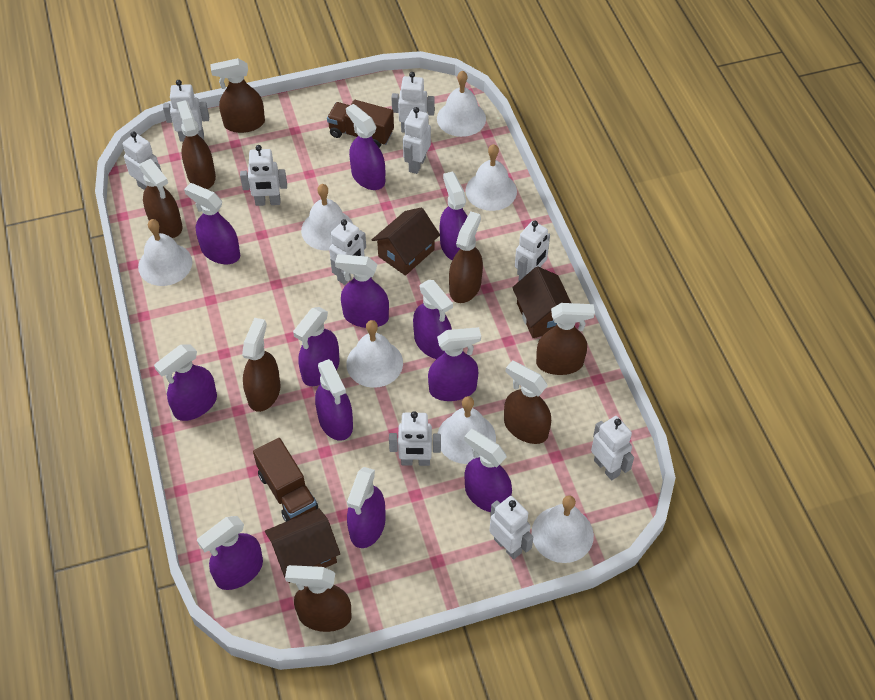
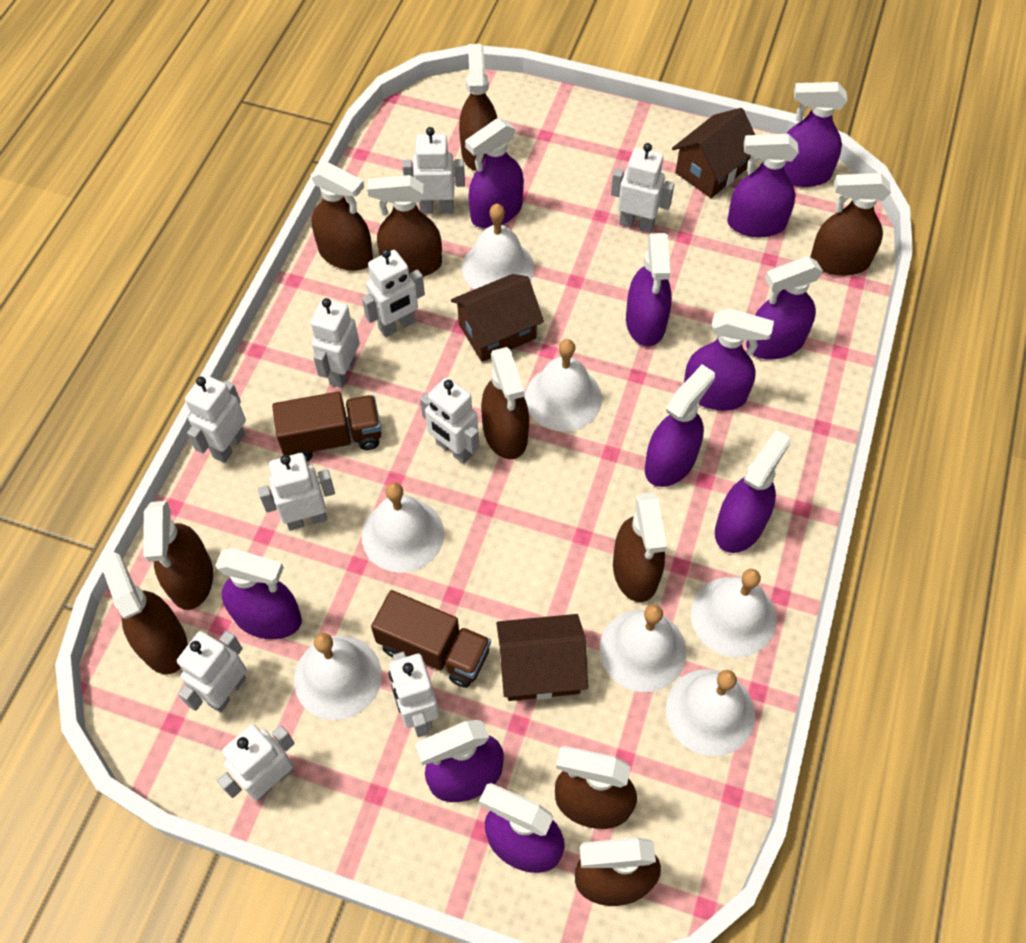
brown spray bottle: 8 -> 10
purple spray bottle: 12 -> 11

